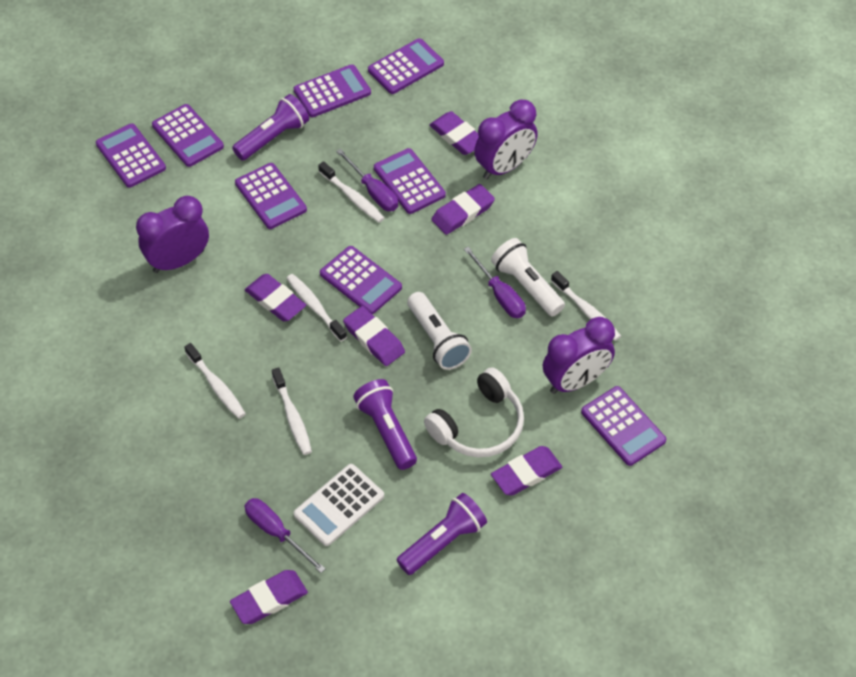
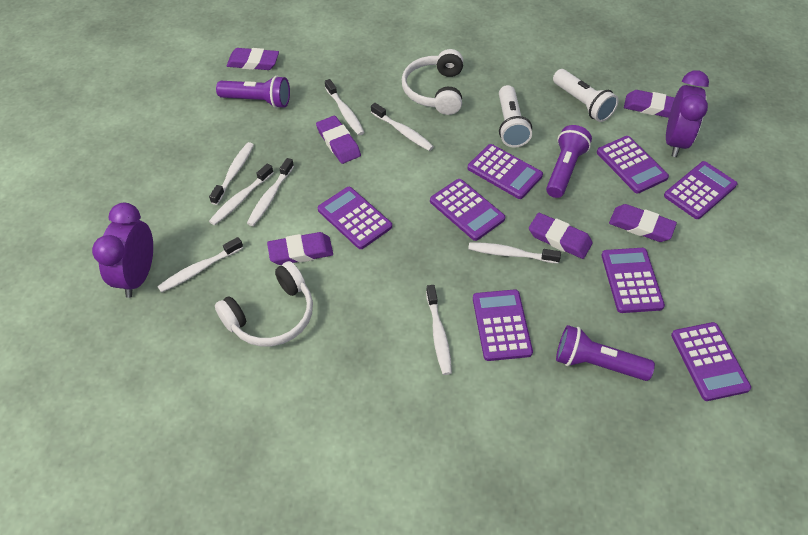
purple clock: 3 -> 2
purple screwdriver: 3 -> 0
white calculator: 1 -> 0
white headphones: 1 -> 2
white toothbrush: 5 -> 8

